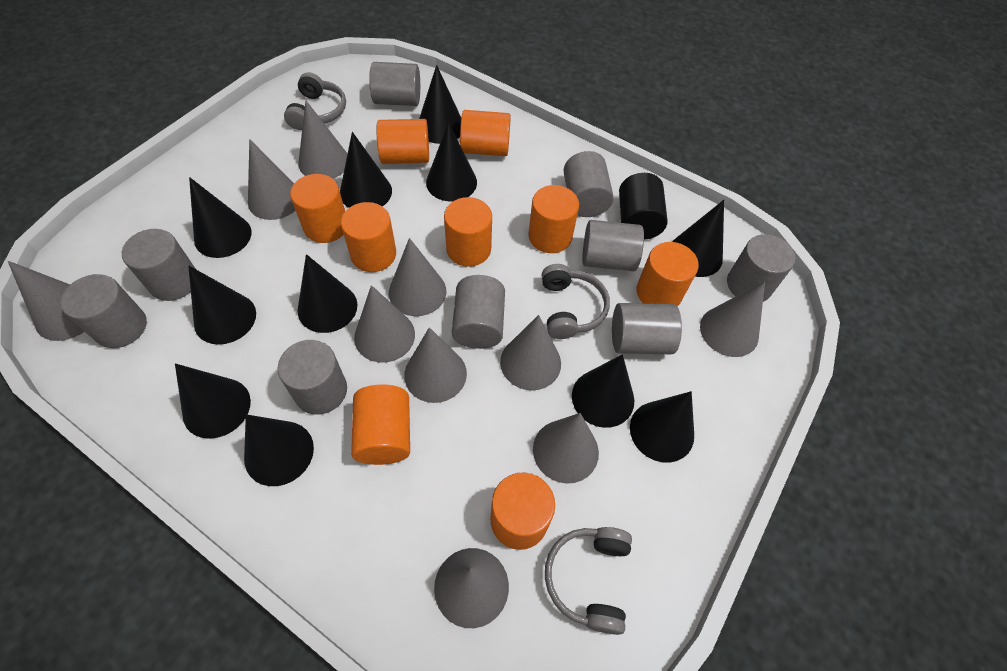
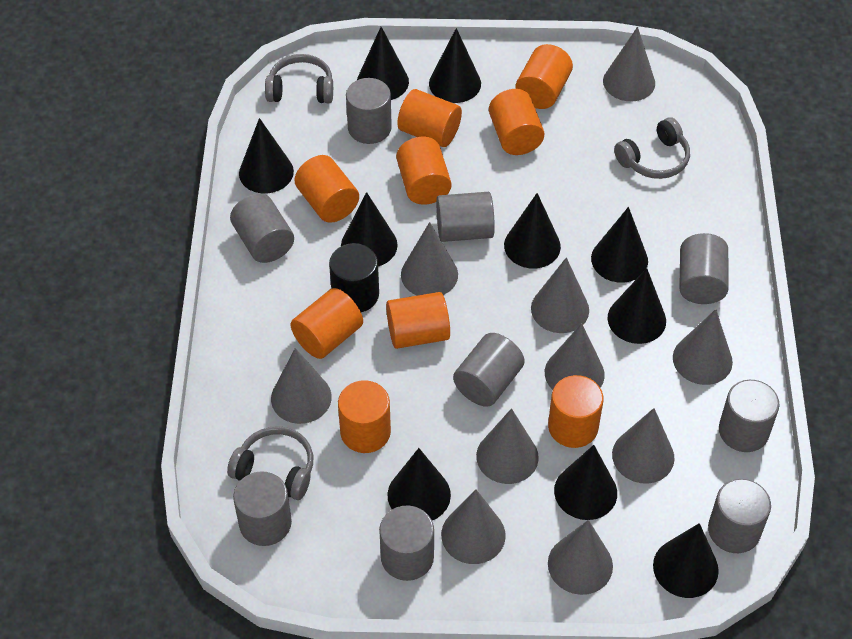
black cone: 11 -> 10

